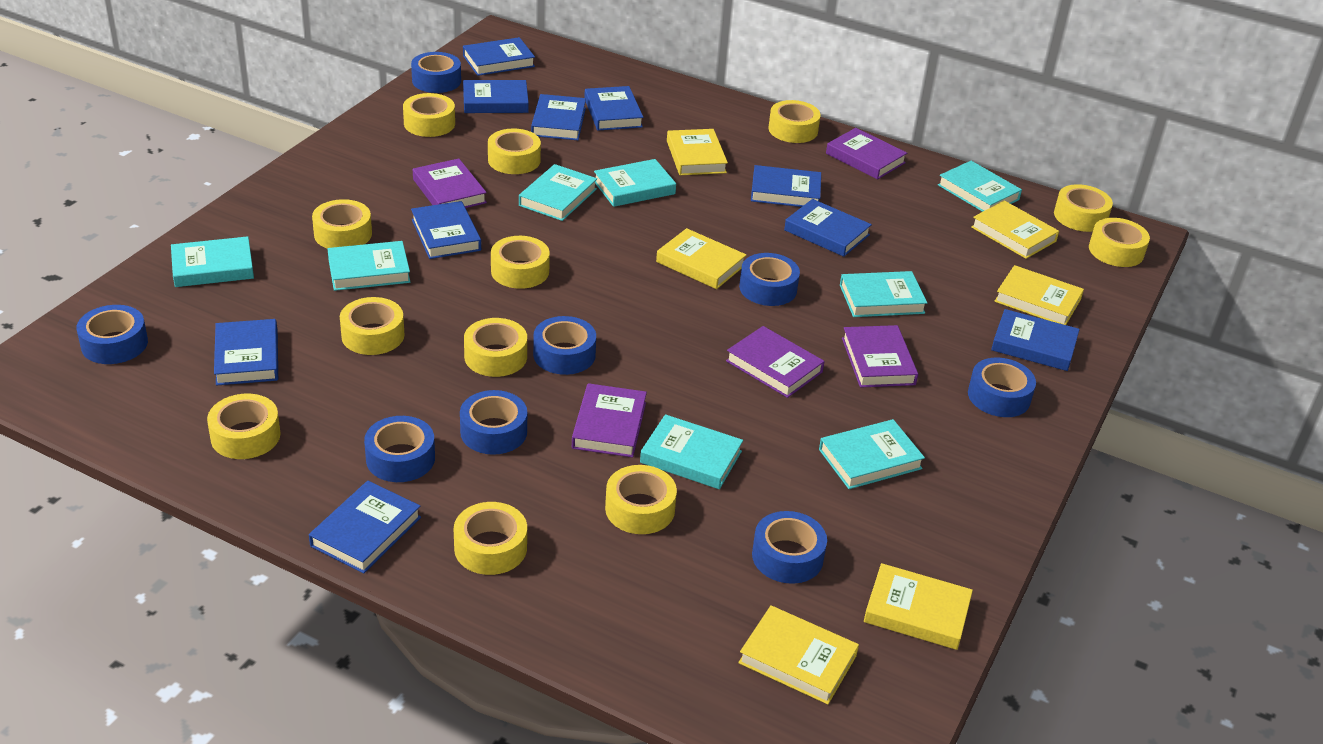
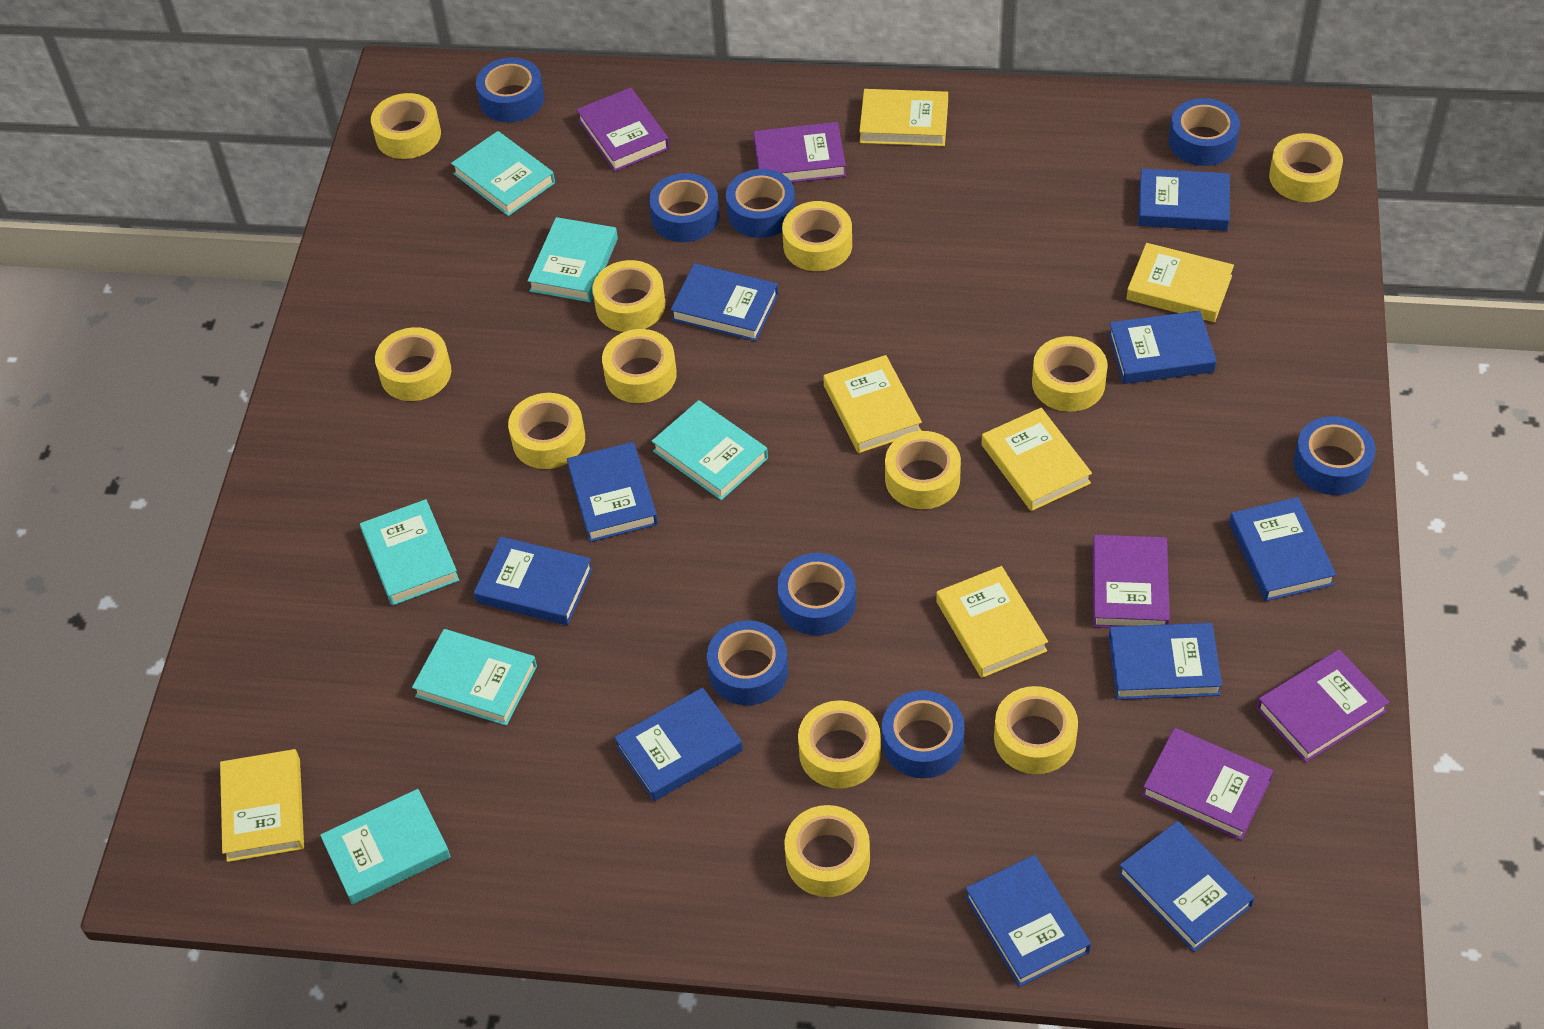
turquoise book: 8 -> 6

